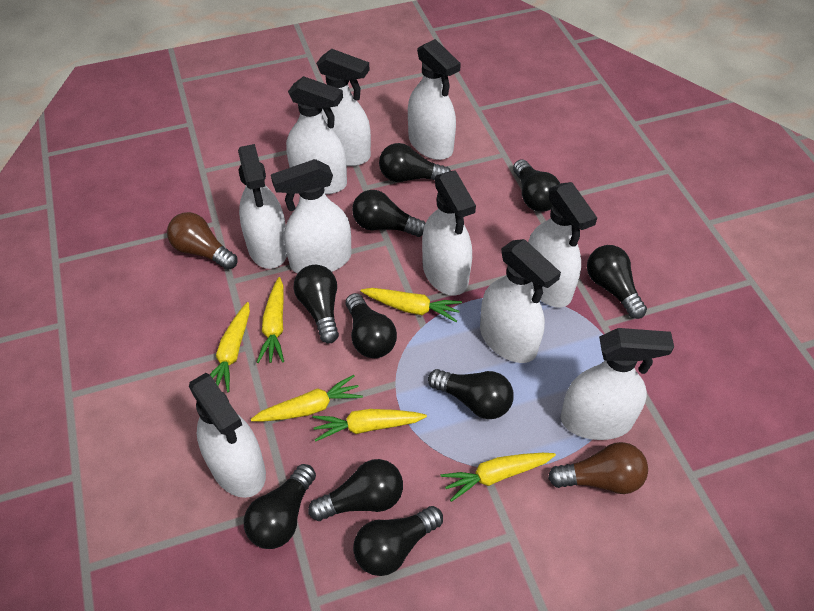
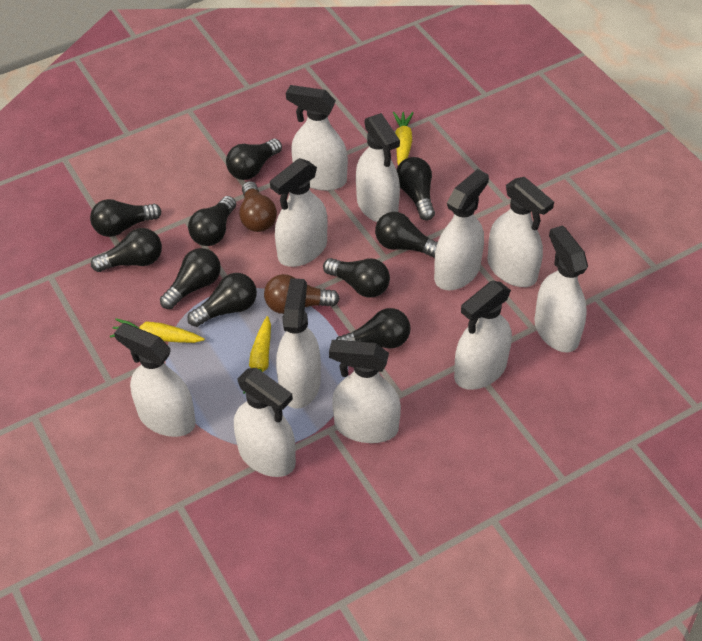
white spray bottle: 10 -> 11
yellow carrot: 6 -> 3

